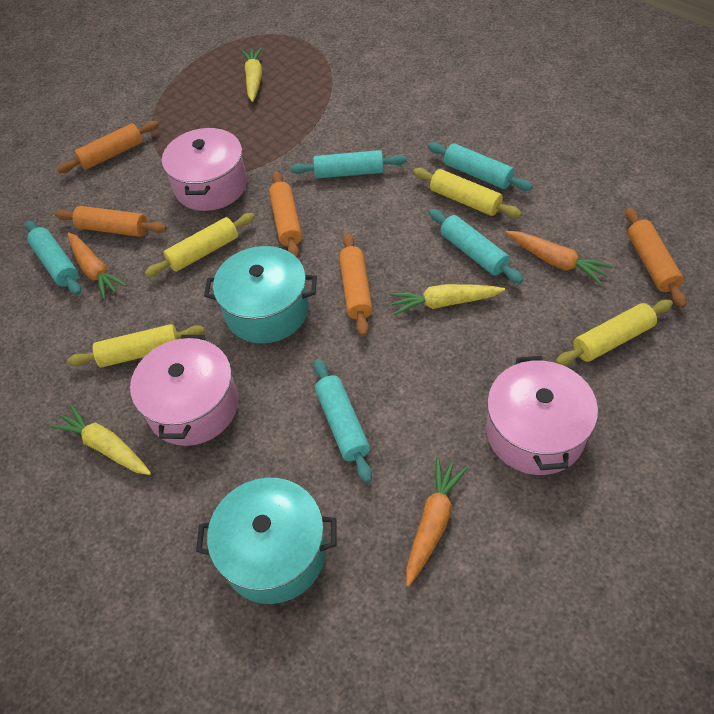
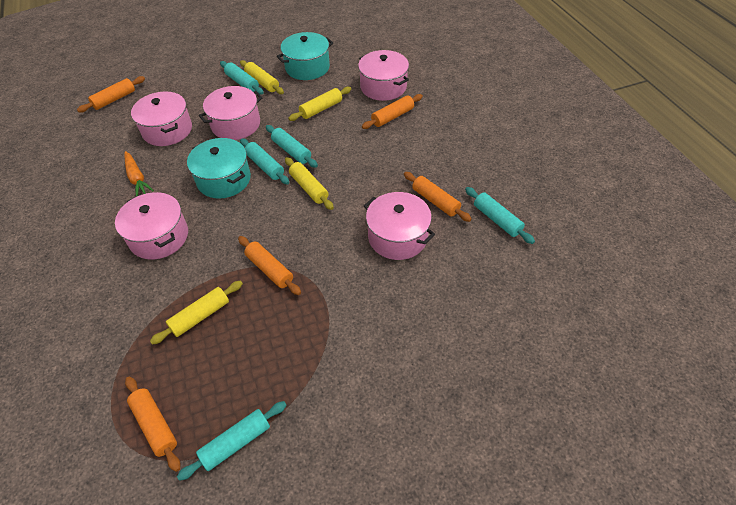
orange carrot: 3 -> 1
pink pot: 3 -> 5
yellow carrot: 3 -> 0

